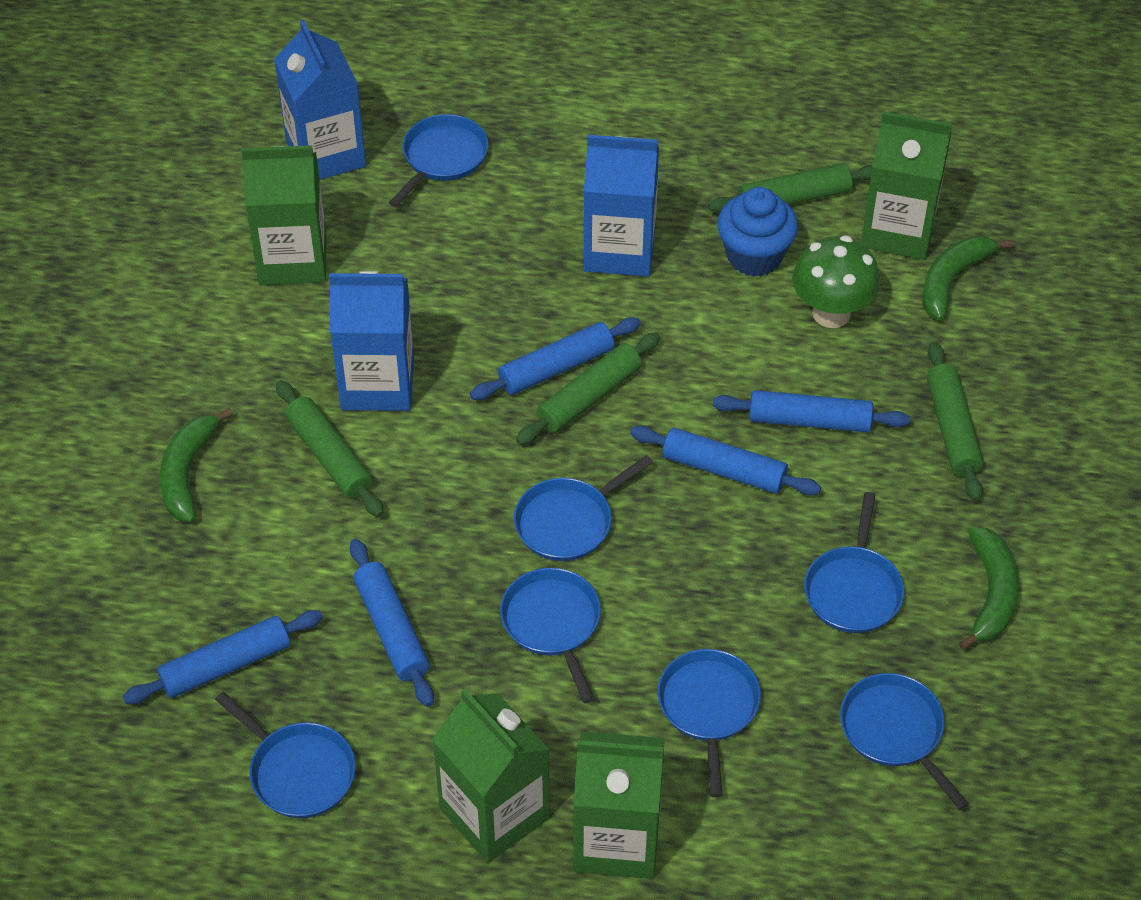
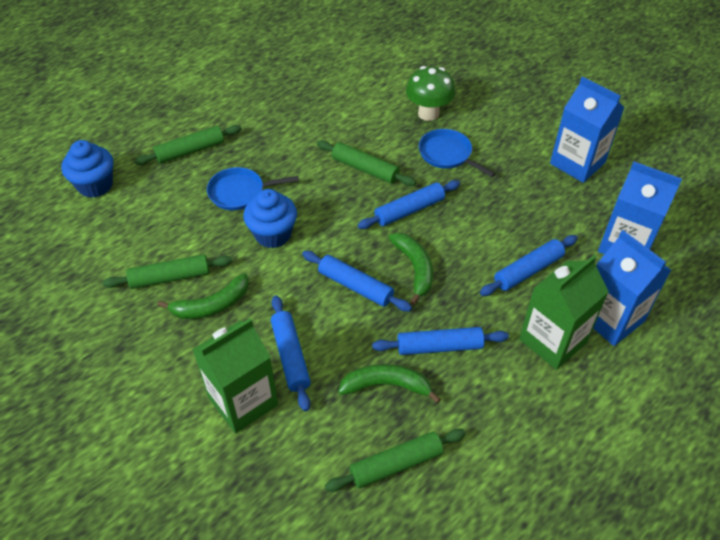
blue cupcake: 1 -> 2
blue pan: 7 -> 2
green carton: 4 -> 2

